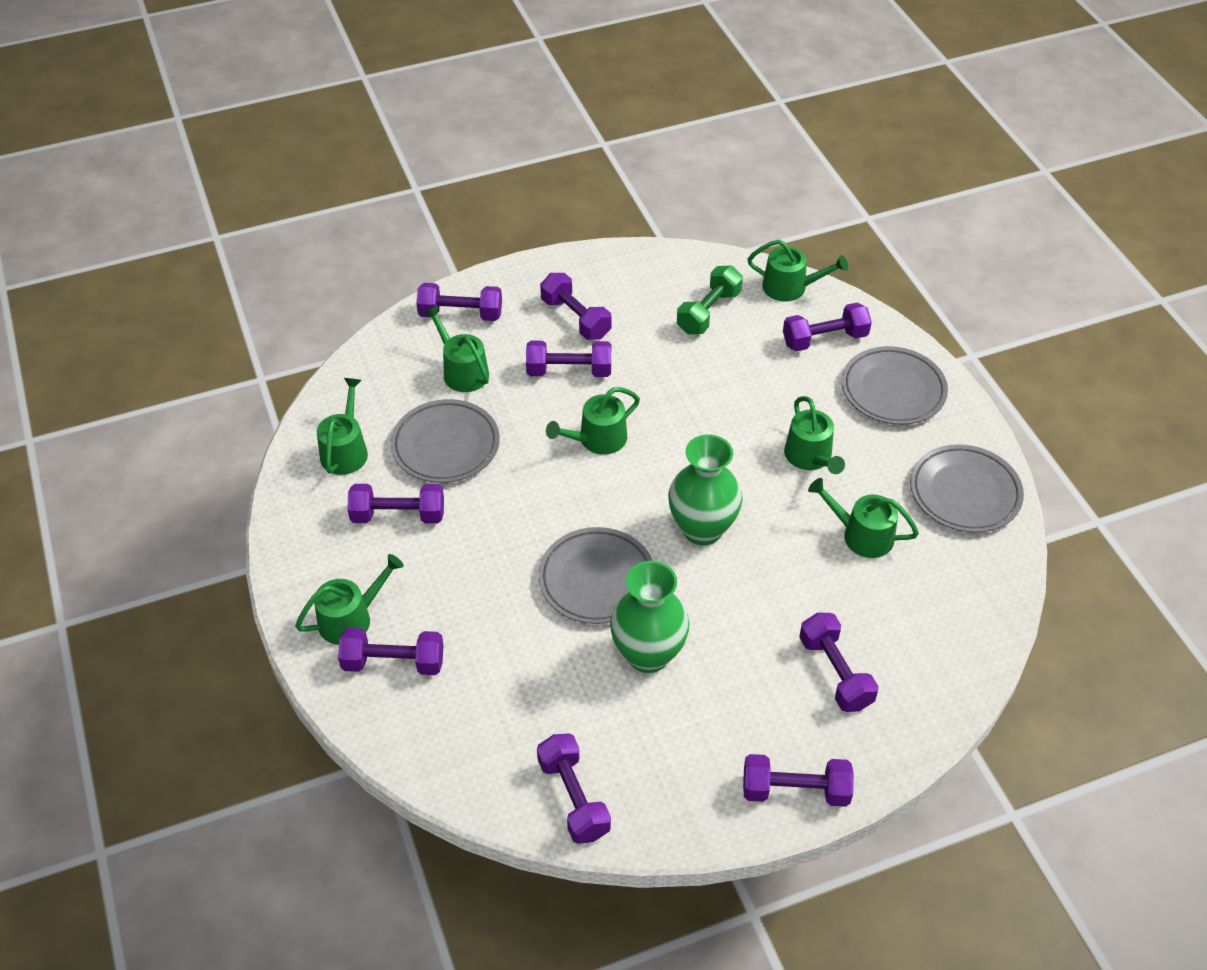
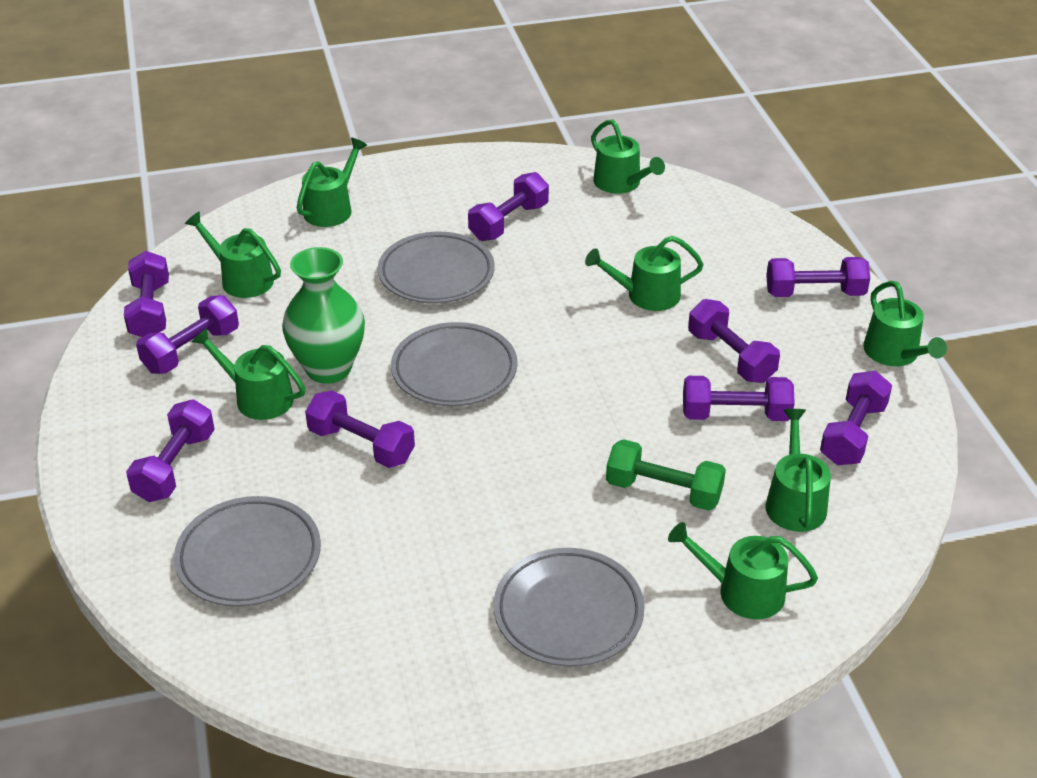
green vase: 2 -> 1
green watering can: 7 -> 8

